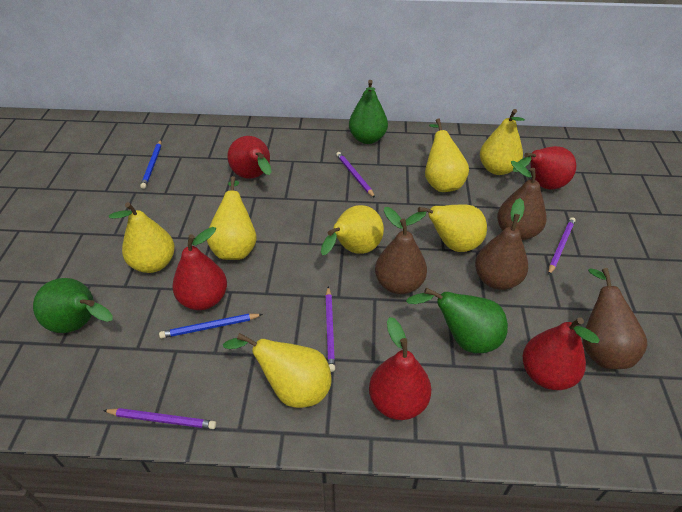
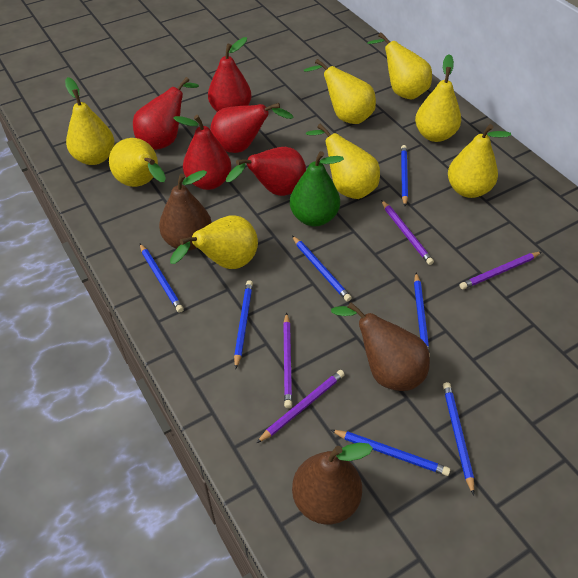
blue pencil: 2 -> 7
brown pear: 4 -> 3
green pear: 3 -> 1
yellow pear: 7 -> 8

